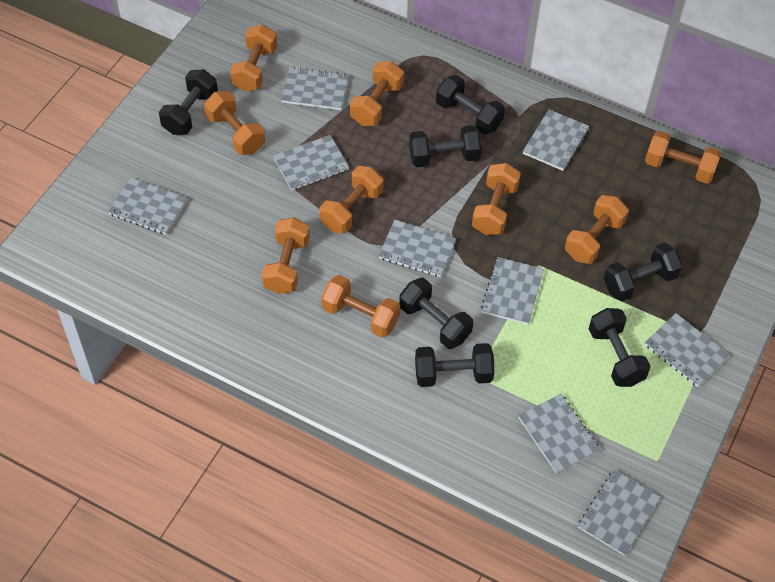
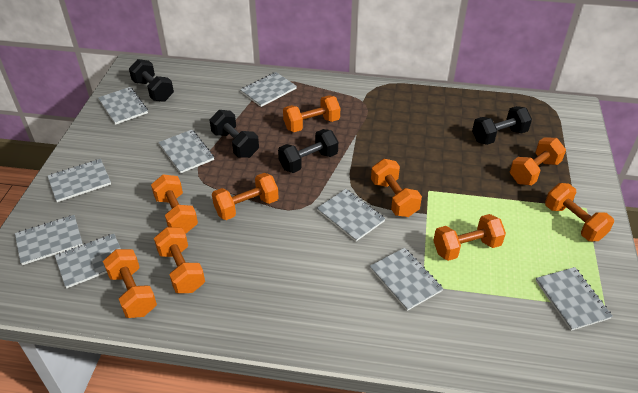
black dumbbell: 7 -> 4

